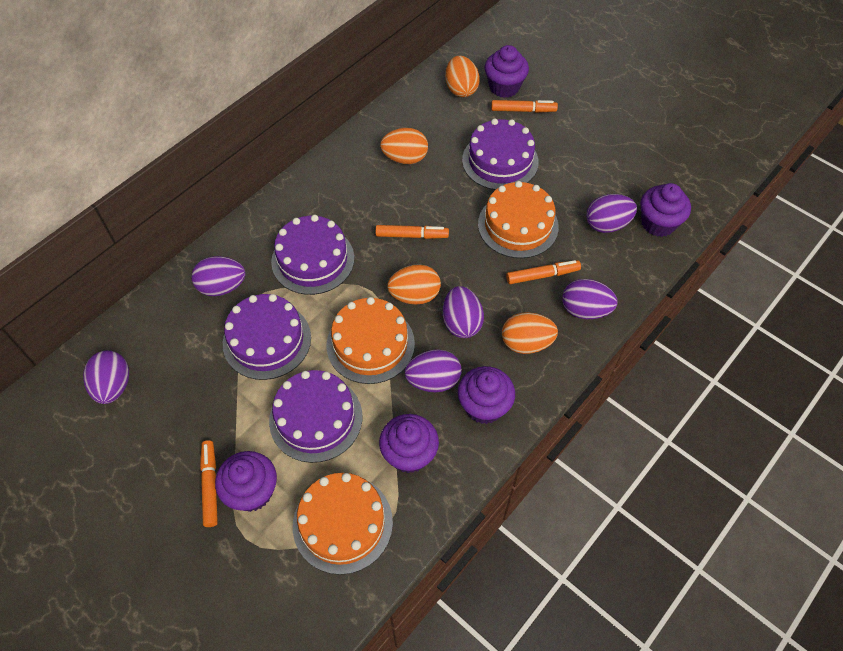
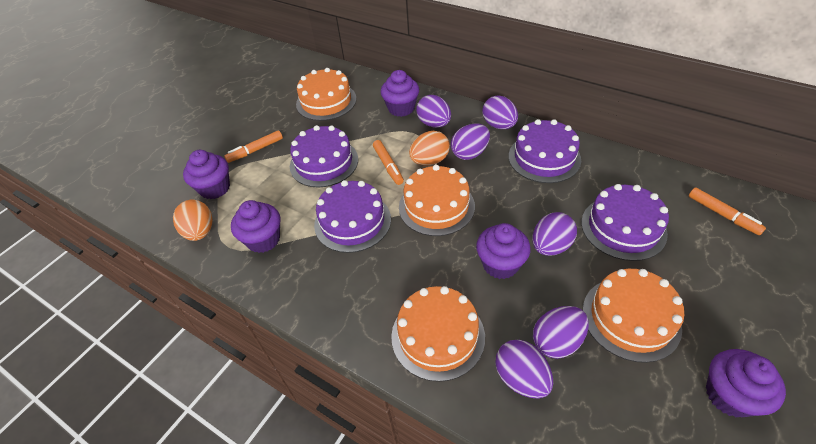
orange cake: 3 -> 4
orange egg: 4 -> 2
orange marker: 4 -> 3

